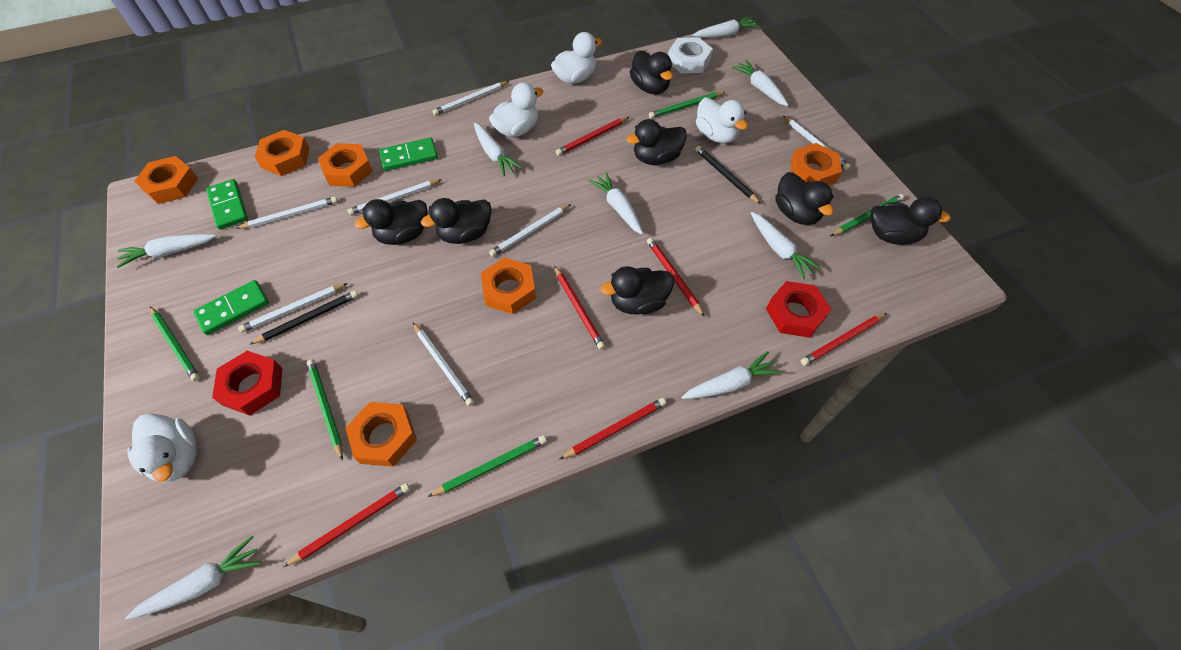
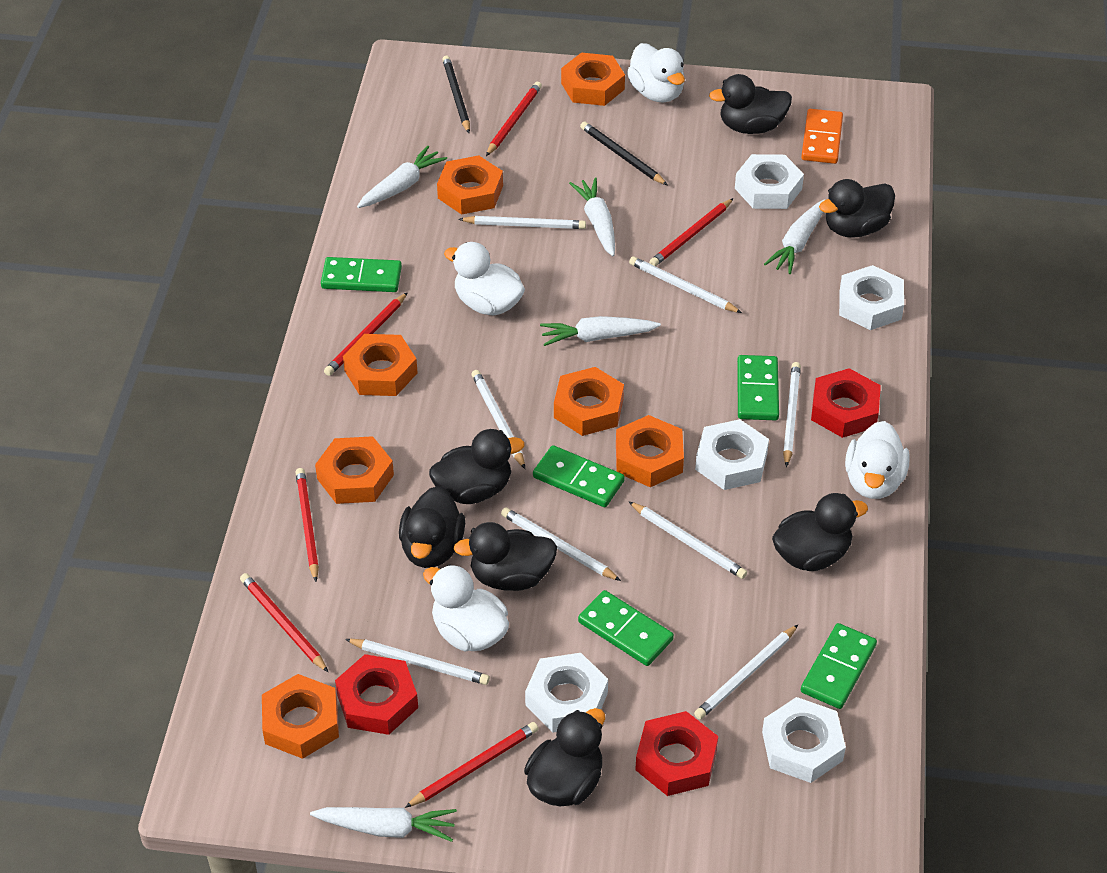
green domino: 3 -> 5
green pencil: 5 -> 0
orange domino: 0 -> 1
orange nut: 6 -> 7
red nut: 2 -> 3
white carrot: 8 -> 5
white nut: 1 -> 5
white pencil: 7 -> 8

